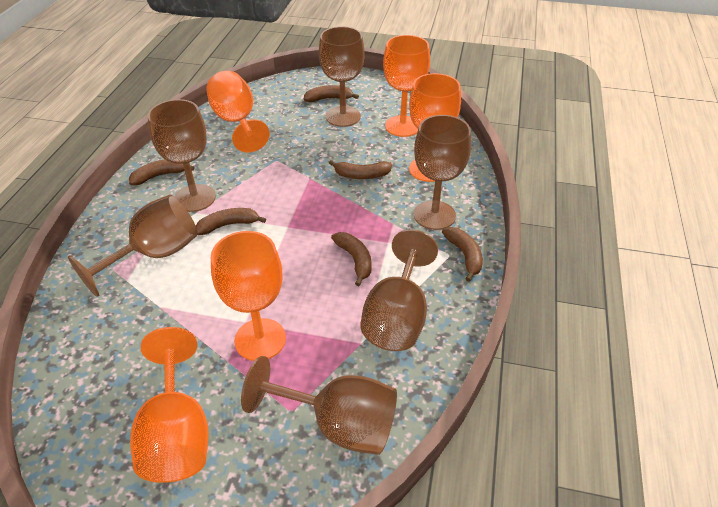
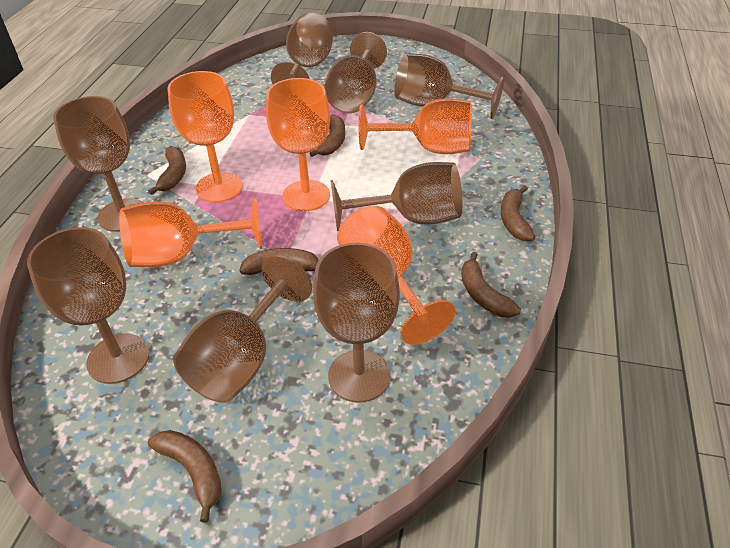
brown goblet: 6 -> 8

